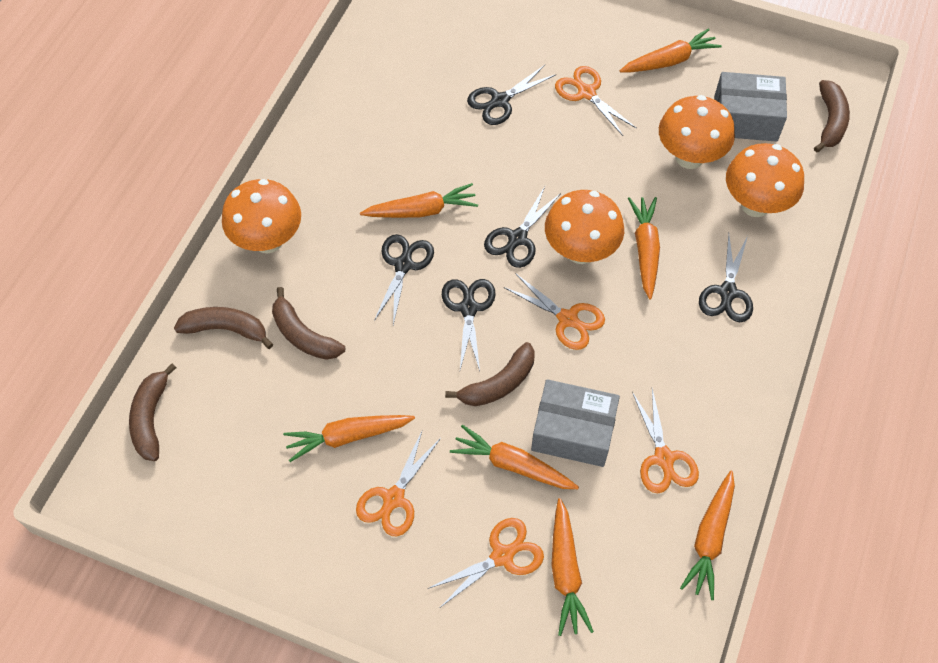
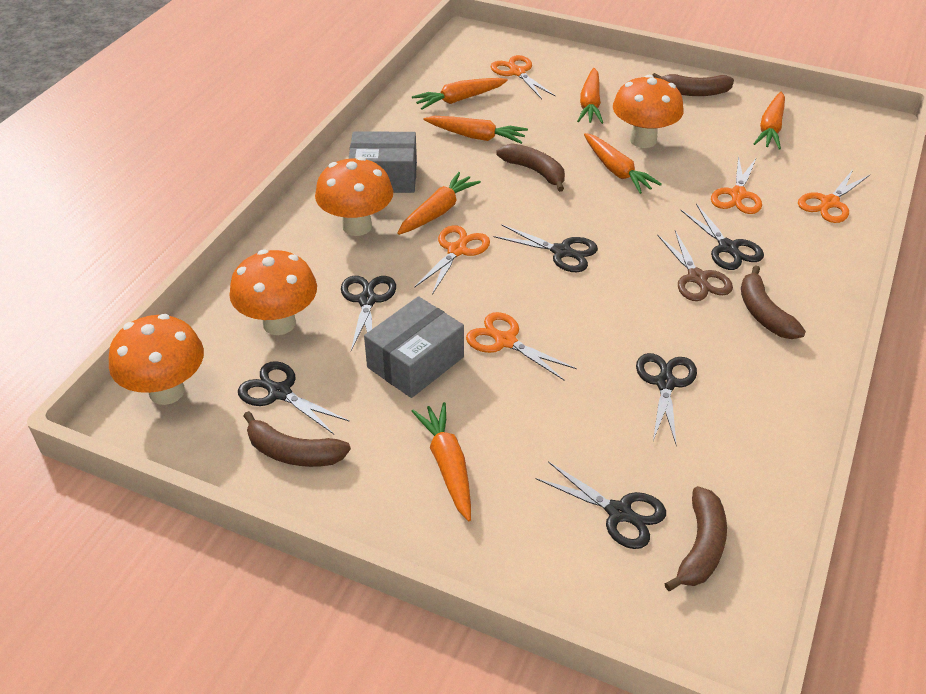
black scissors: 5 -> 6
brown scissors: 0 -> 1

